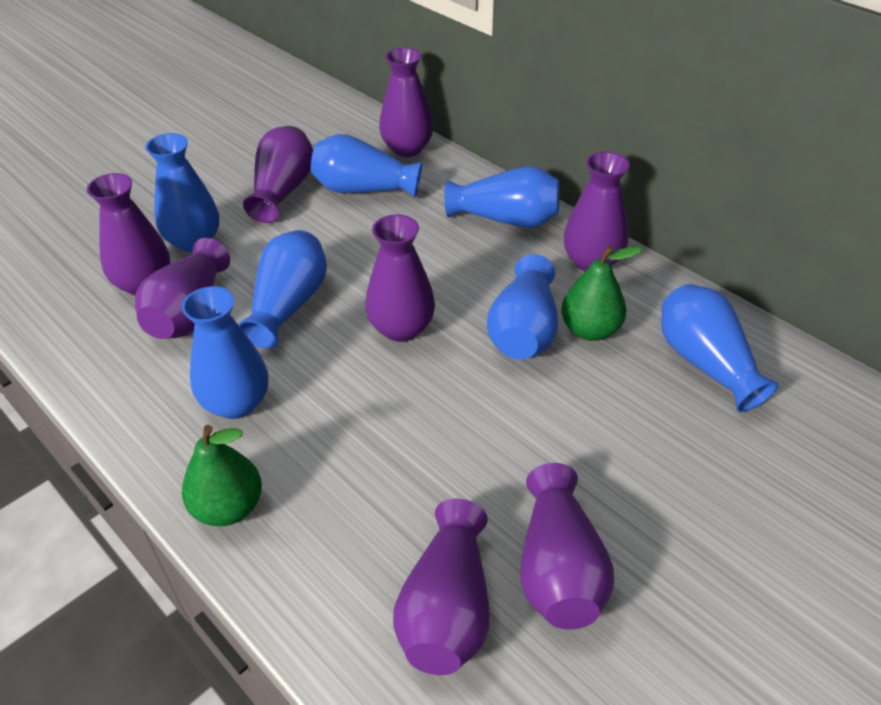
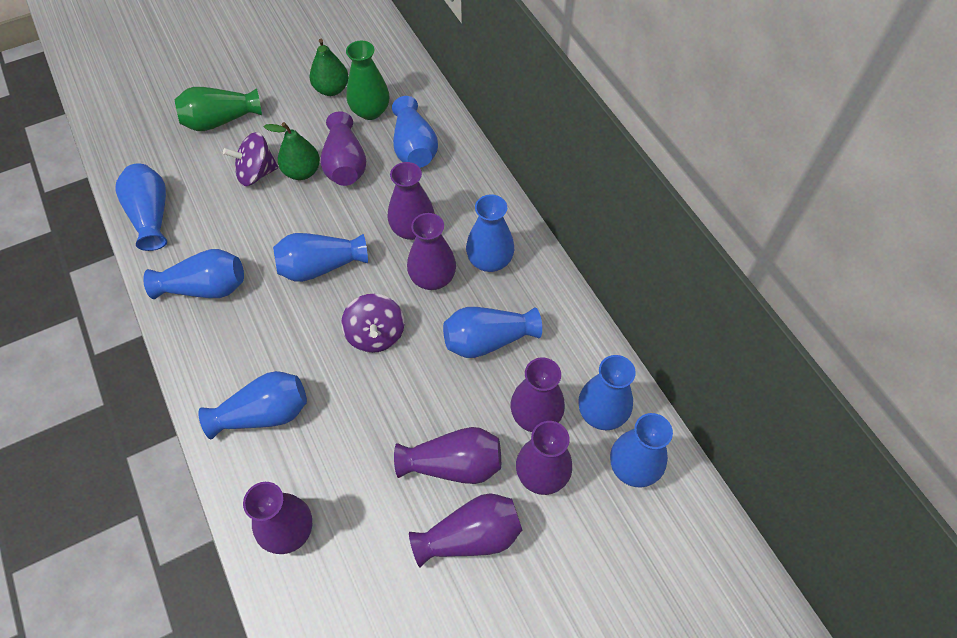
blue vase: 7 -> 9
green vase: 0 -> 2
purple spinning top: 0 -> 2

